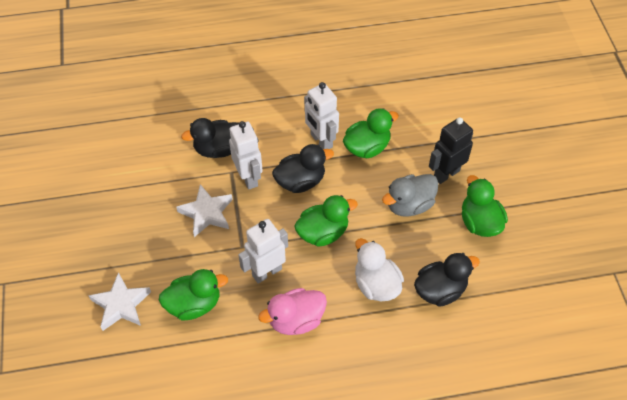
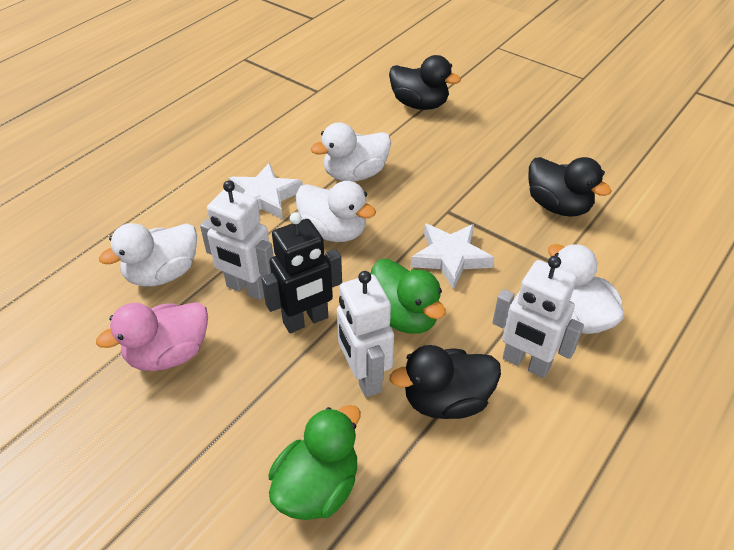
green duck: 4 -> 2
grey duck: 1 -> 0
white duck: 1 -> 4

